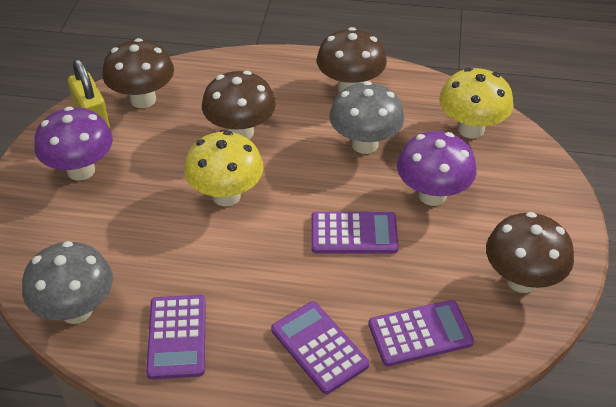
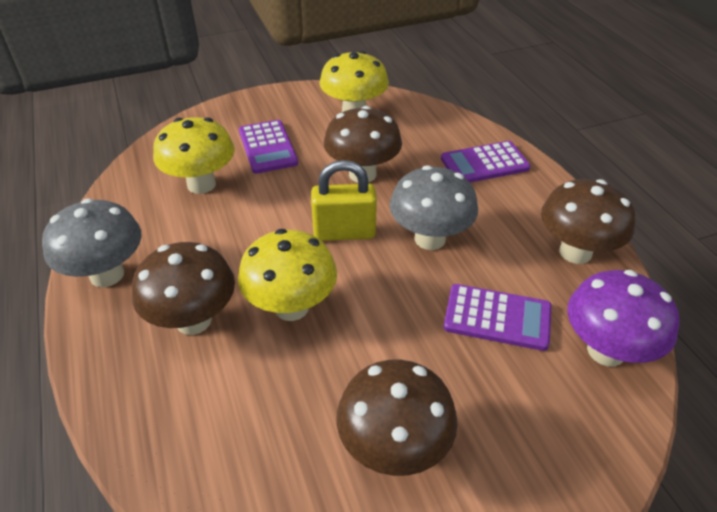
purple calculator: 4 -> 3
purple mushroom: 2 -> 1
yellow mushroom: 2 -> 3

